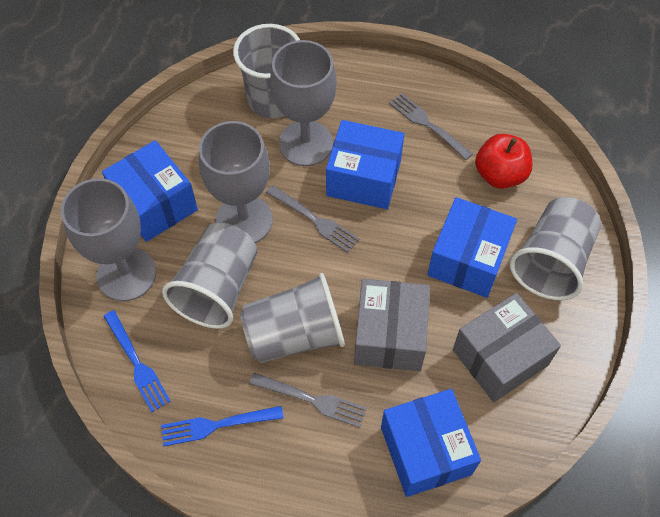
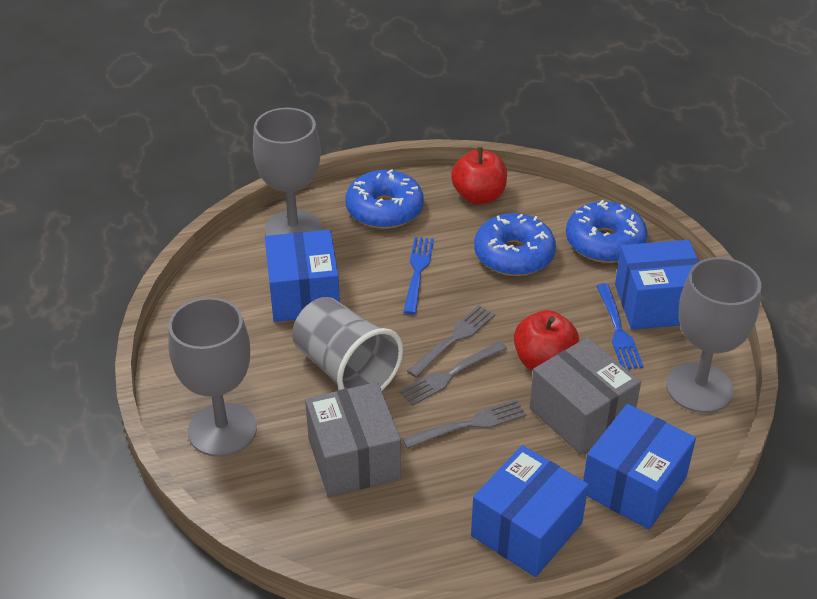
blue donut: 0 -> 3
grey cup: 4 -> 1
red apple: 1 -> 2

